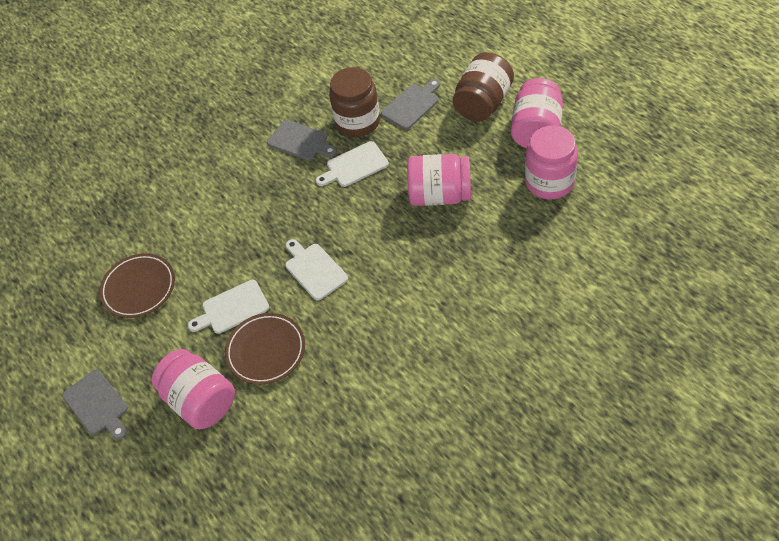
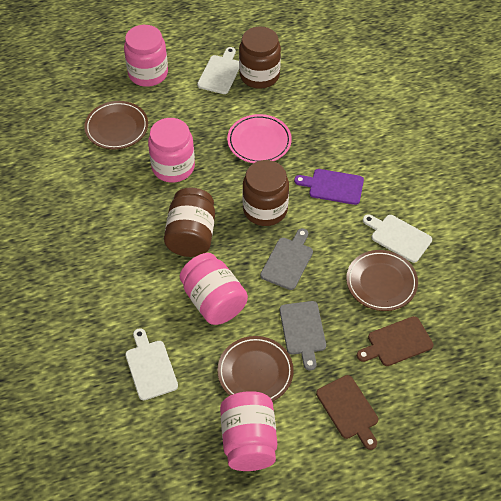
brown cutting board: 0 -> 2
brown jar: 2 -> 3
brown plate: 2 -> 3
grey cutting board: 3 -> 2
pink plate: 0 -> 1
purple cutting board: 0 -> 1

